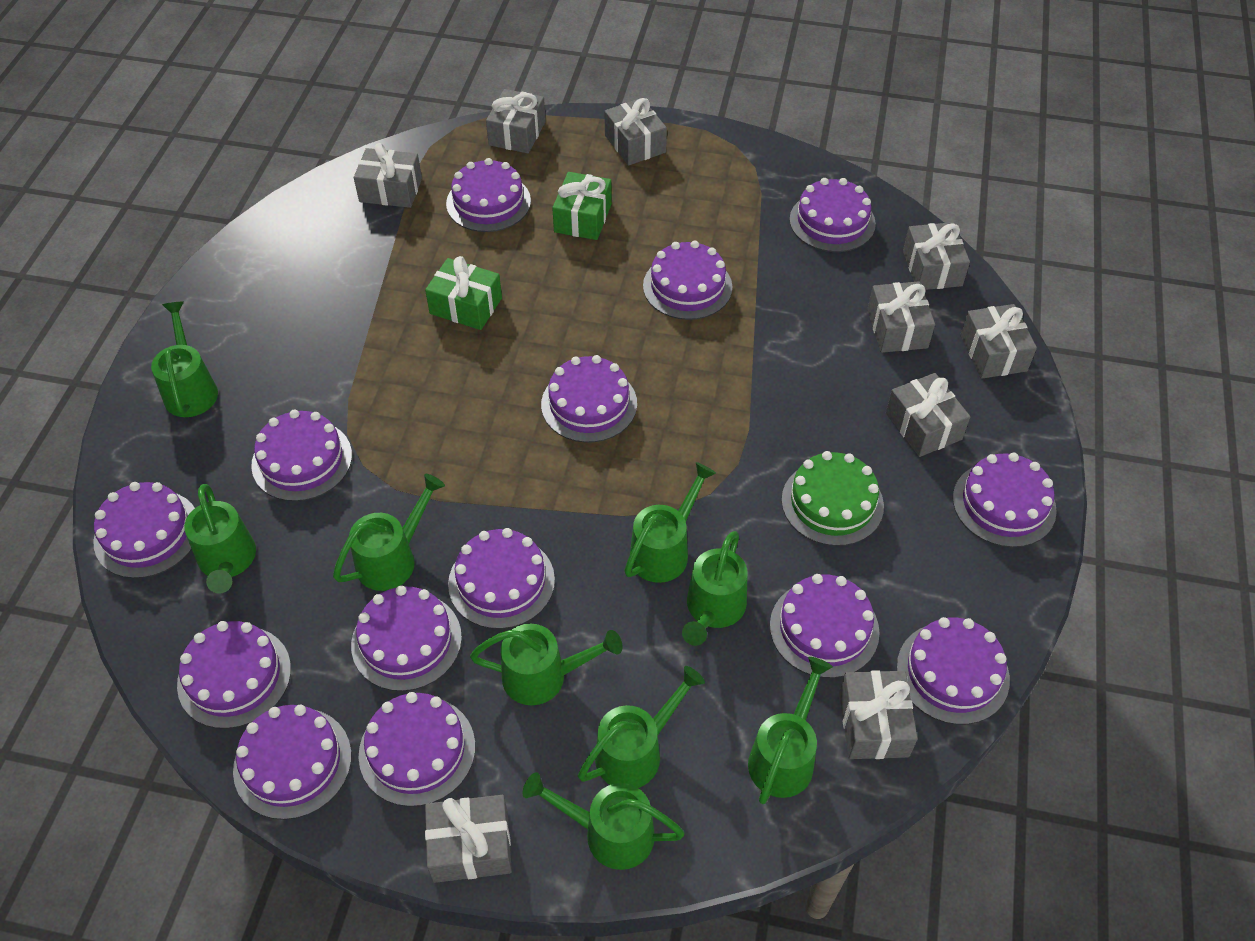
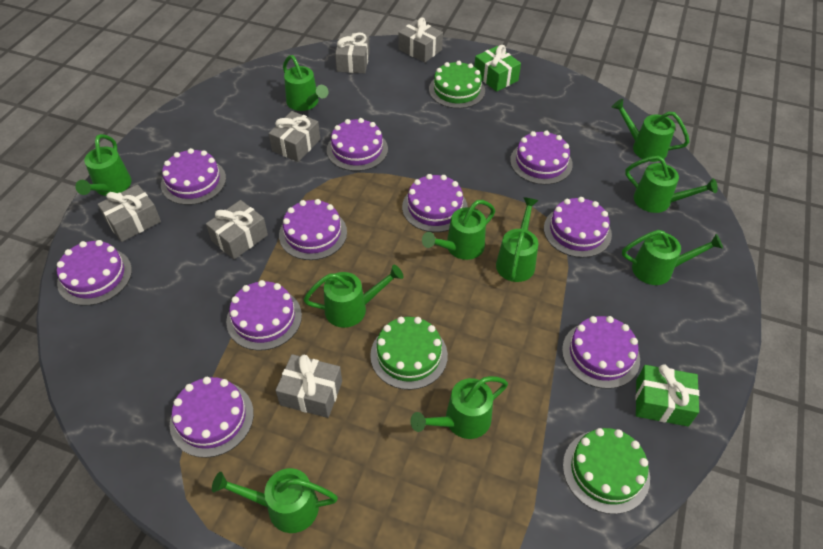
green cake: 1 -> 3
green watering can: 9 -> 10
grey gift: 9 -> 6
purple cake: 14 -> 10

